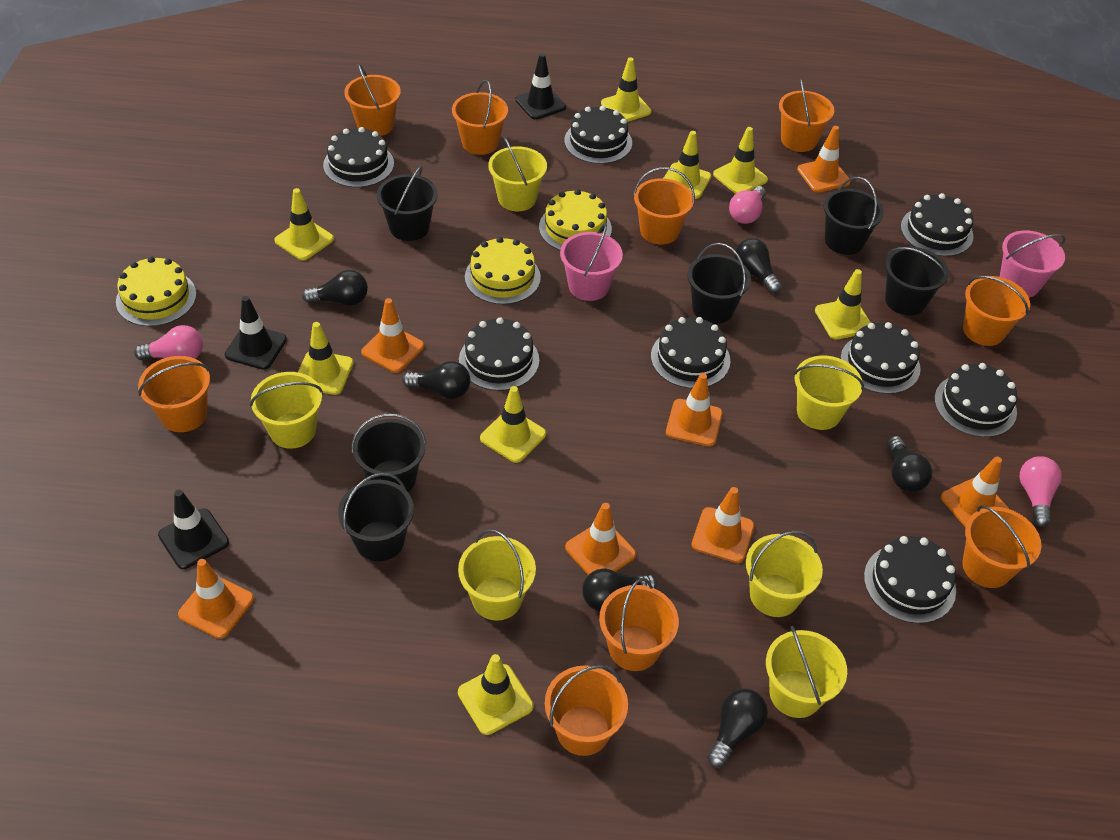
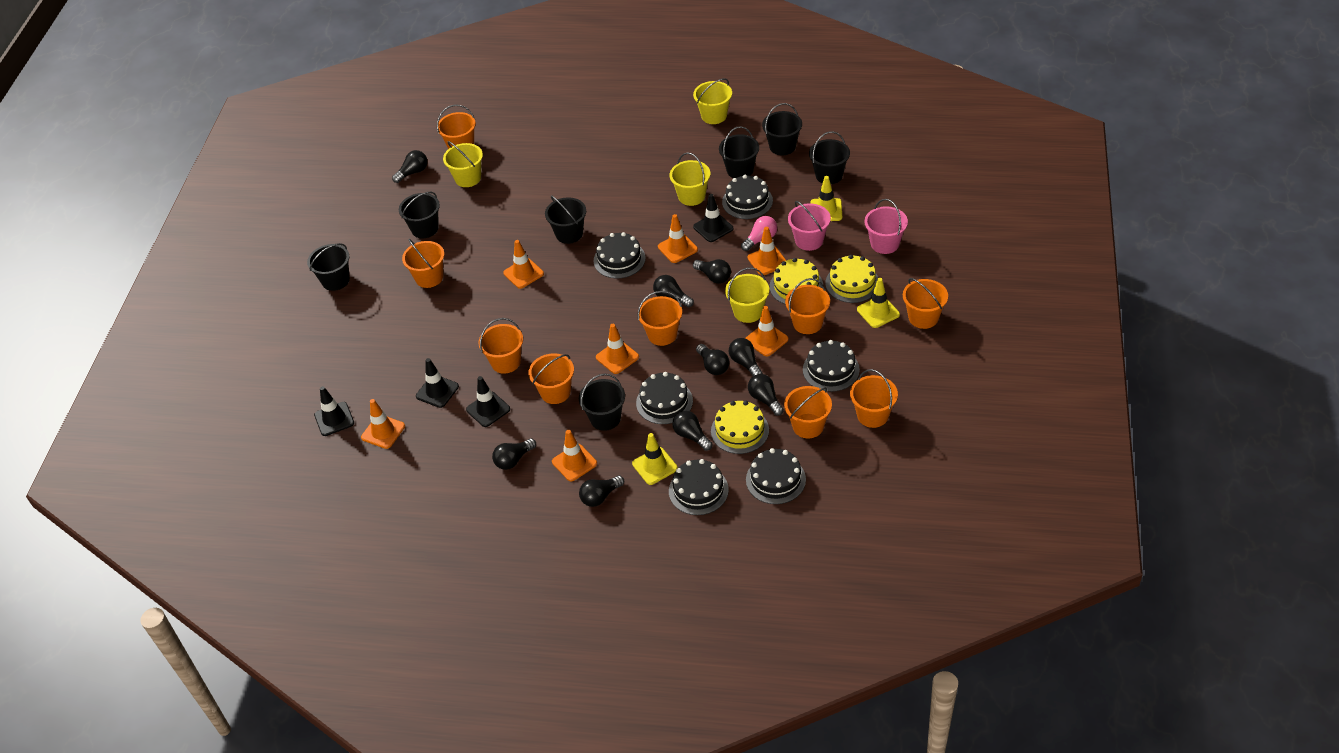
black bucket: 6 -> 7
black cake: 8 -> 6
black light bulb: 6 -> 9
black traffic cone: 3 -> 4
pink light bulb: 3 -> 1
yellow bucket: 6 -> 4
yellow traffic cone: 8 -> 3

